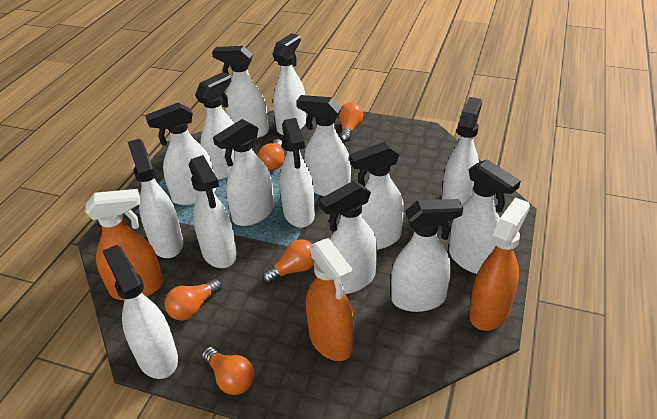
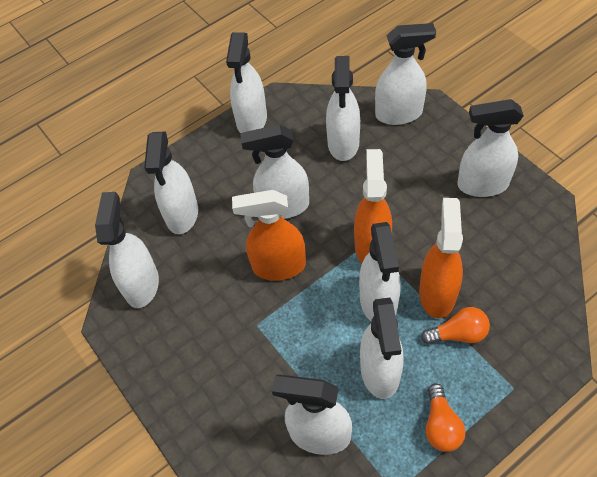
orange light bulb: 5 -> 2
white spray bottle: 15 -> 10

